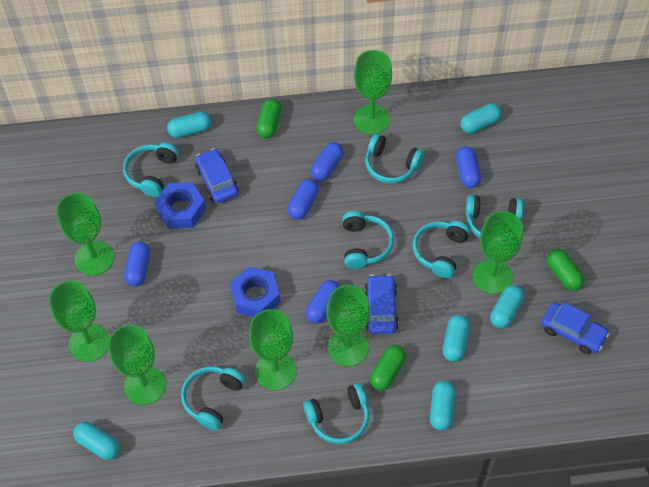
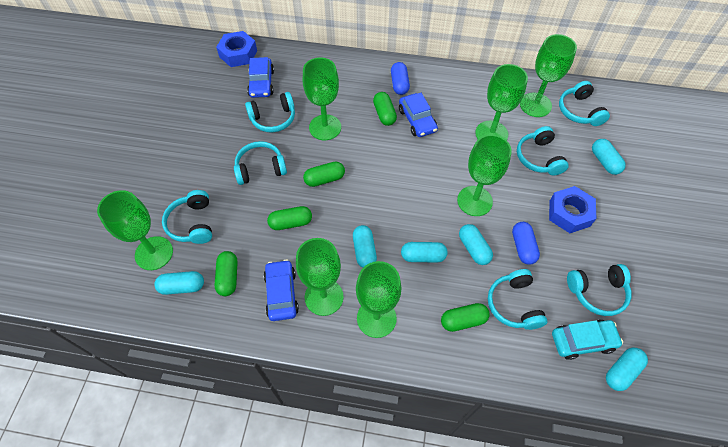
blue capsule: 5 -> 2
green capsule: 3 -> 5
turquoise car: 0 -> 1

